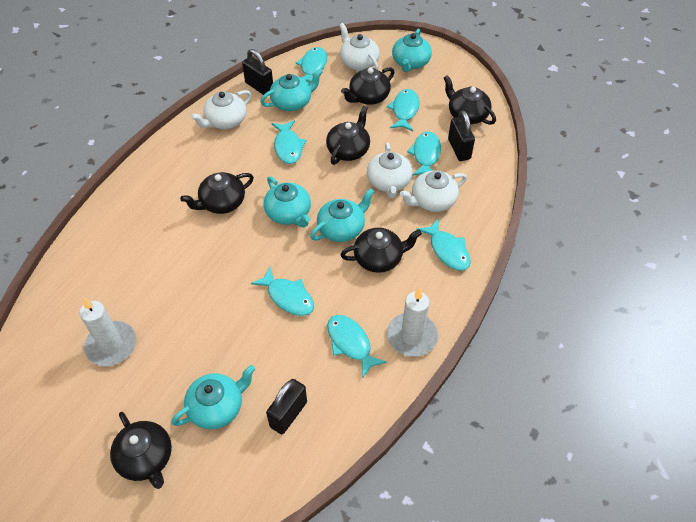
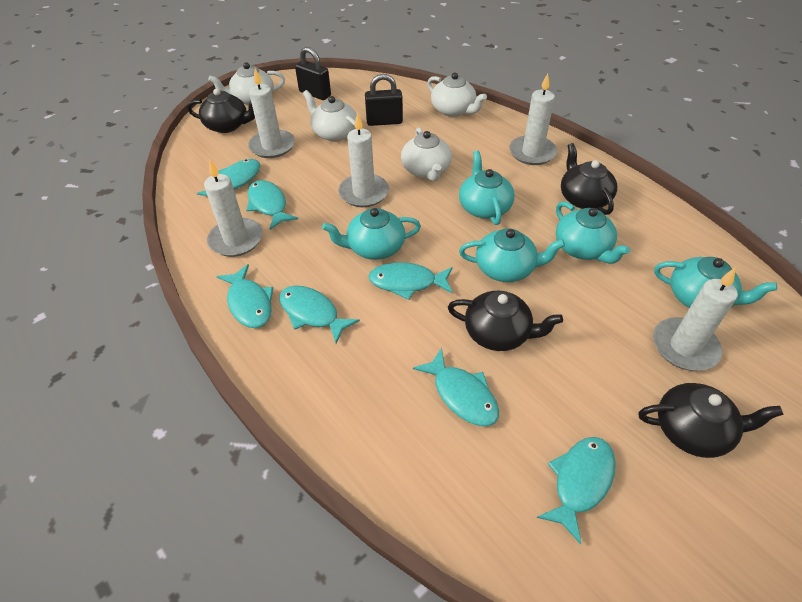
black padlock: 3 -> 2
black teapot: 6 -> 4
white candle: 2 -> 5

